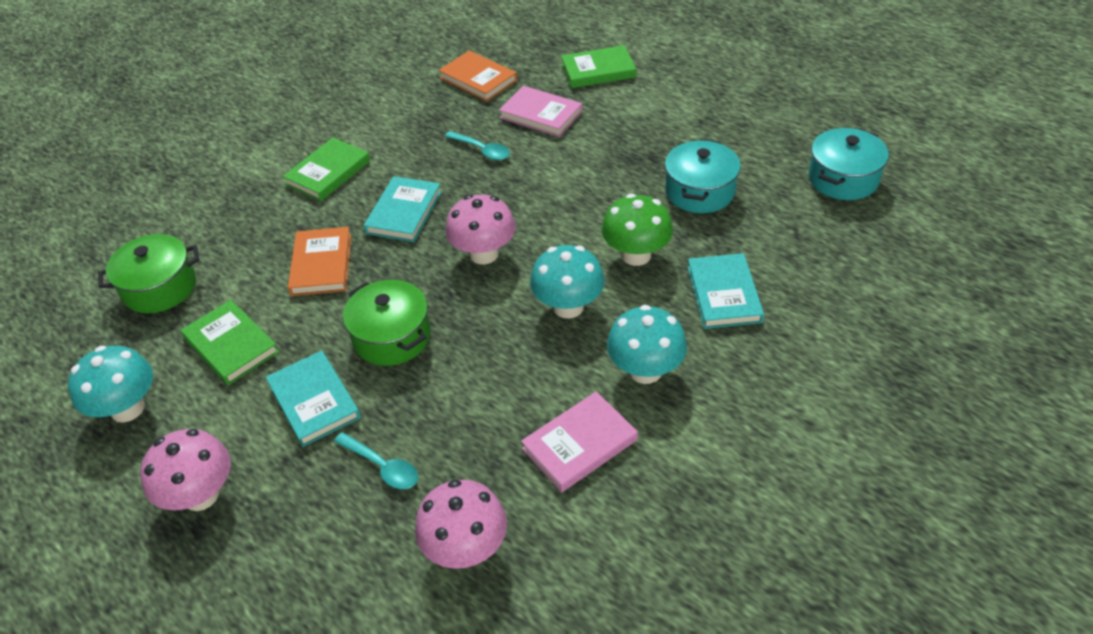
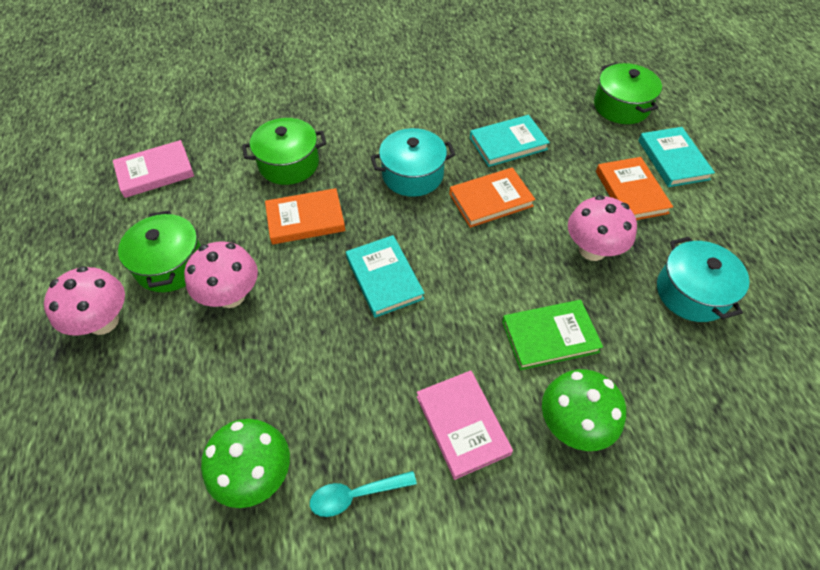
green book: 3 -> 1
green mushroom: 1 -> 2
green pot: 2 -> 3
orange book: 2 -> 3
turquoise mushroom: 3 -> 0
turquoise spoon: 2 -> 1

